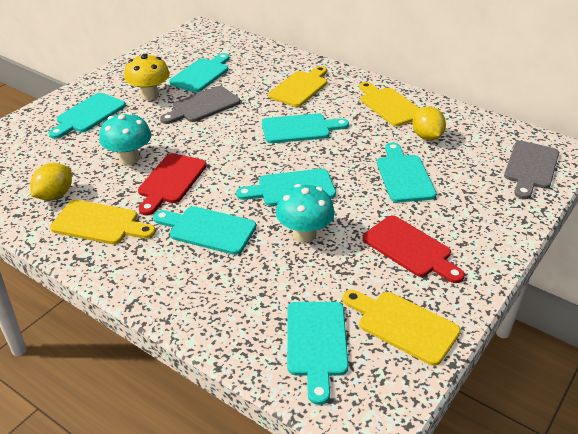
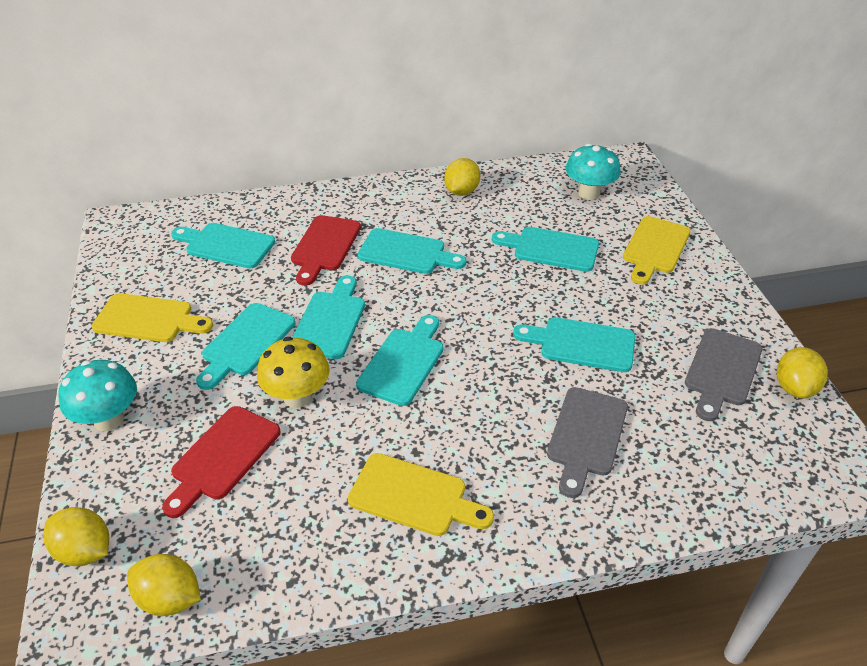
yellow cutting board: 4 -> 3
yellow lemon: 2 -> 4

